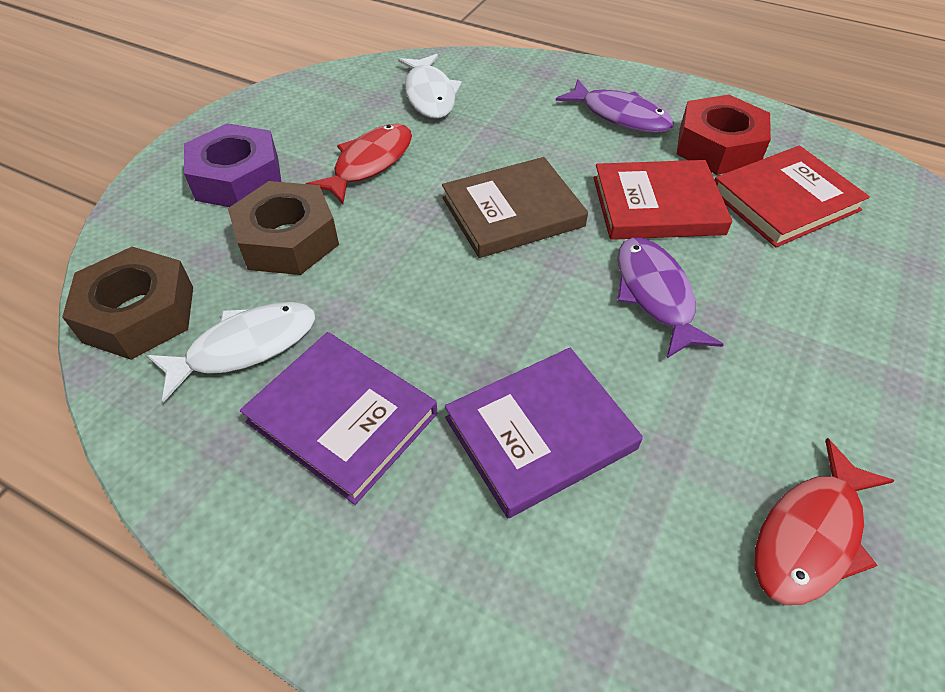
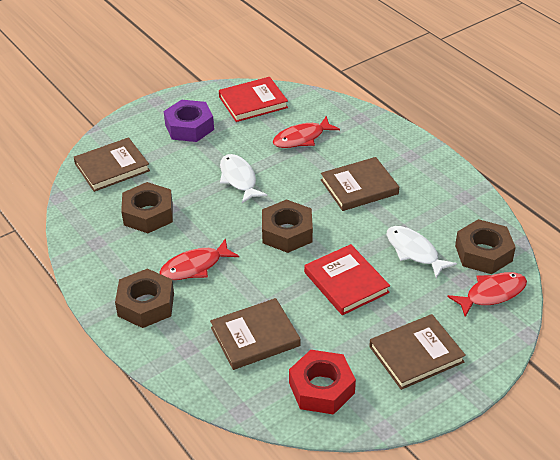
brown book: 1 -> 4
brown nut: 2 -> 4
purple book: 2 -> 0
purple fish: 2 -> 0
red fish: 2 -> 3

